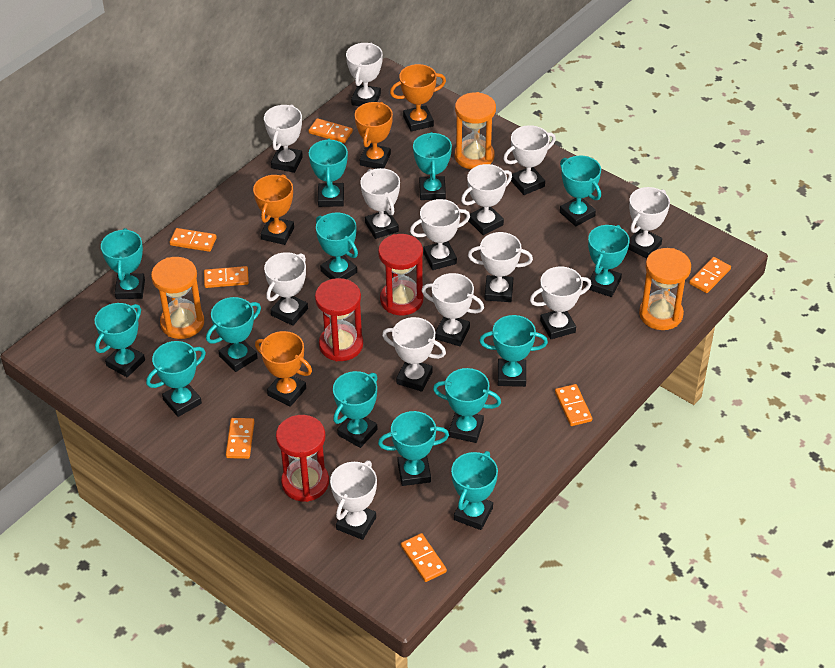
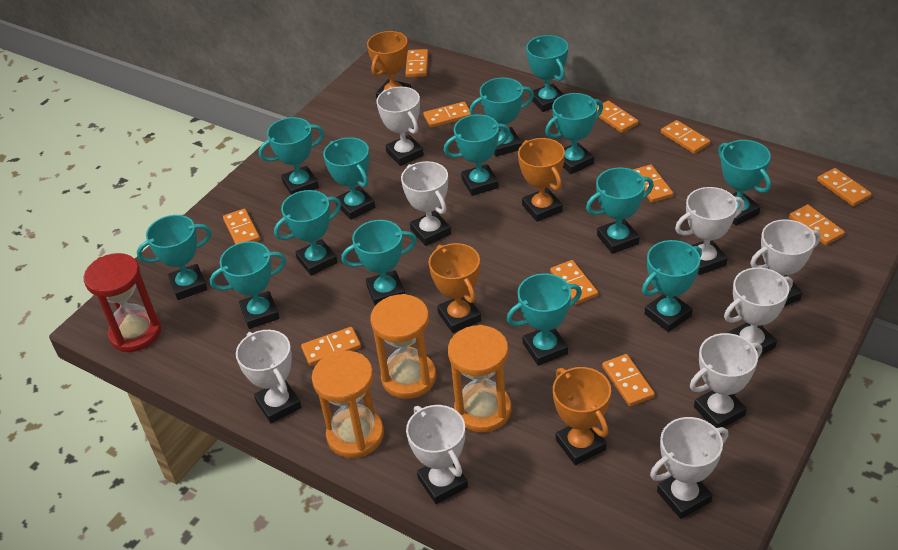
orange domino: 7 -> 11
red hourglass: 3 -> 1
white trophy: 13 -> 9

